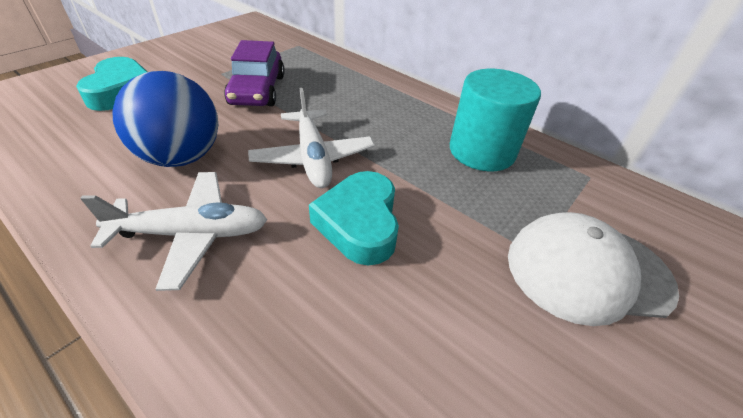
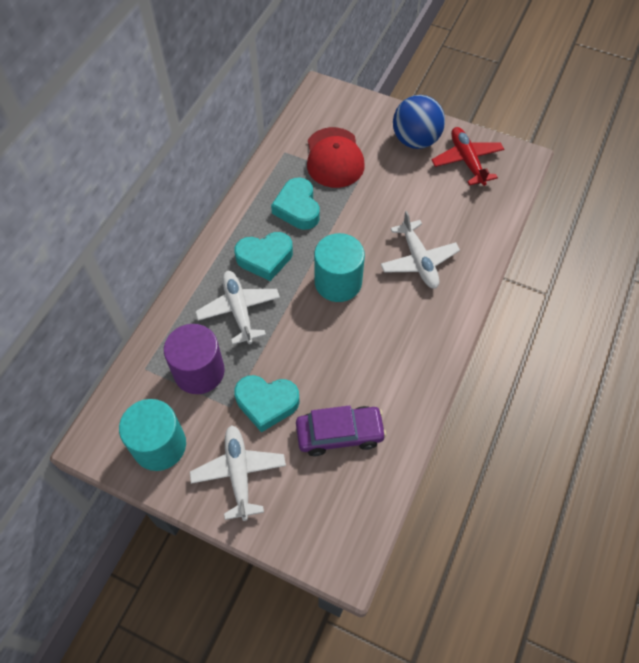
purple cylinder: 0 -> 1
red cap: 0 -> 1
red plane: 0 -> 1
turquoise cylinder: 1 -> 2
turquoise heart: 2 -> 3
white cap: 1 -> 0
white plane: 2 -> 3

